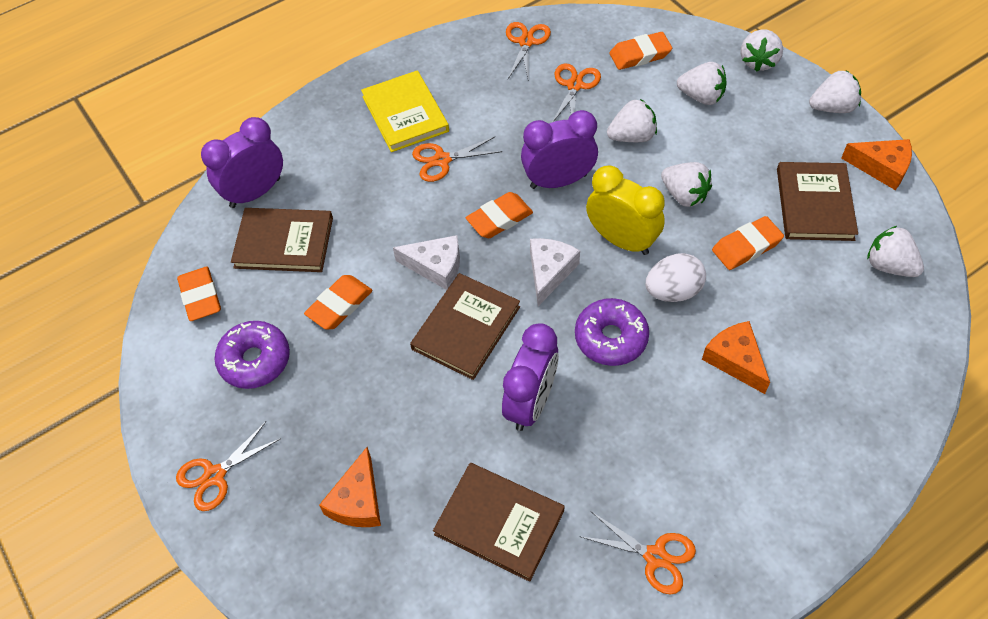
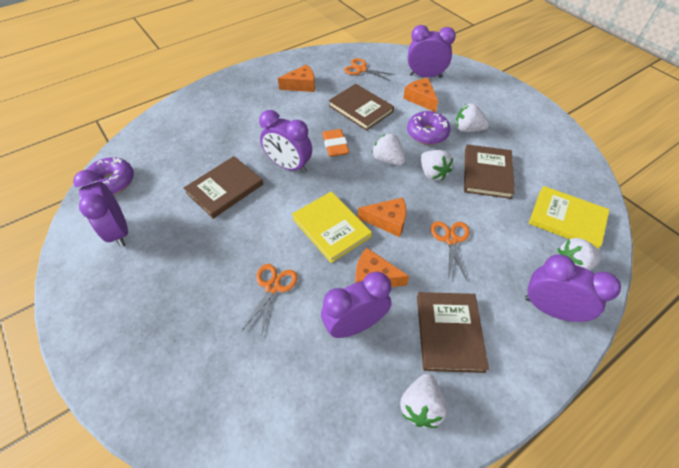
orange cheese: 3 -> 4
orange eraser: 5 -> 1
orange scissors: 5 -> 3
purple clock: 3 -> 5
white cheese: 2 -> 0
white egg: 1 -> 0
white strawberry: 6 -> 5
yellow book: 1 -> 2
yellow clock: 1 -> 0

